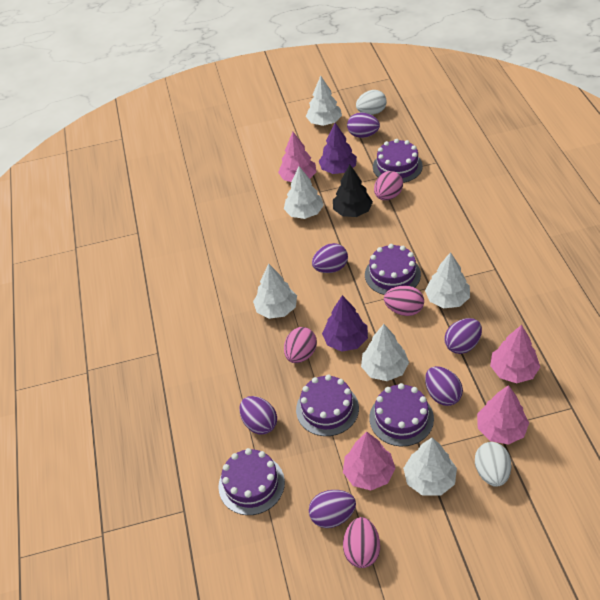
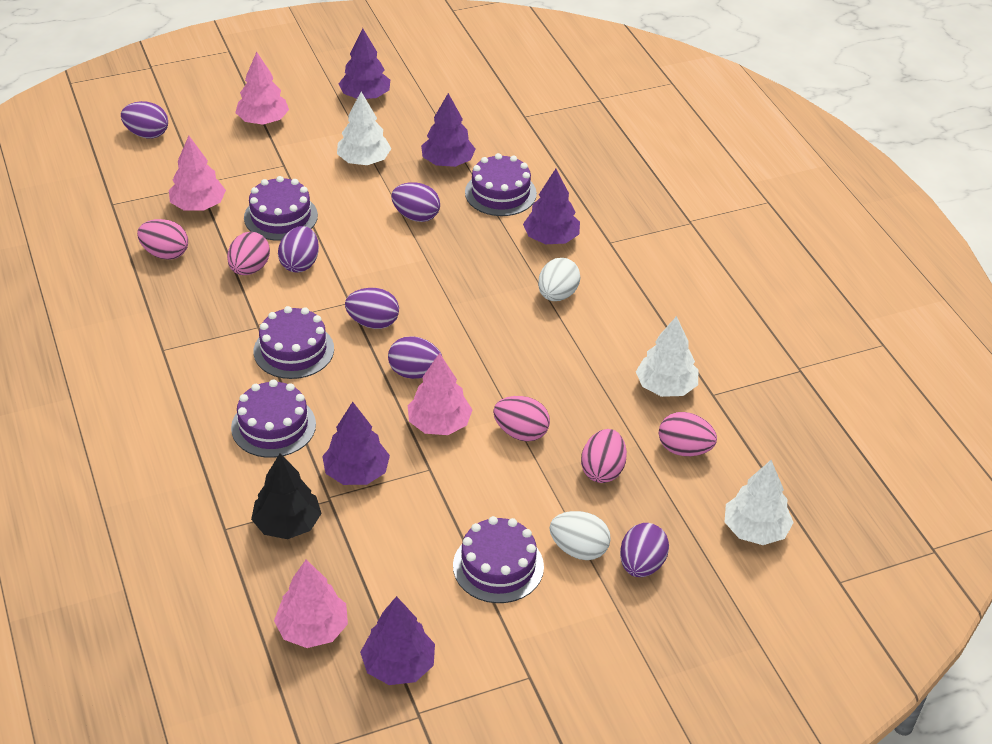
pink egg: 4 -> 5
purple tree: 2 -> 5
white tree: 6 -> 3

